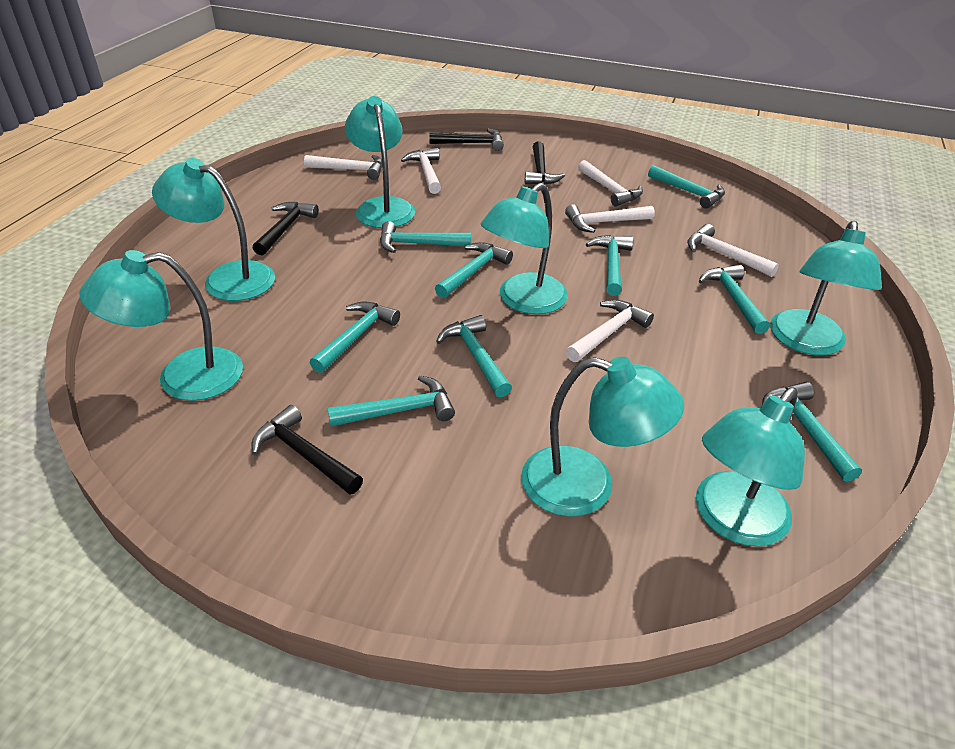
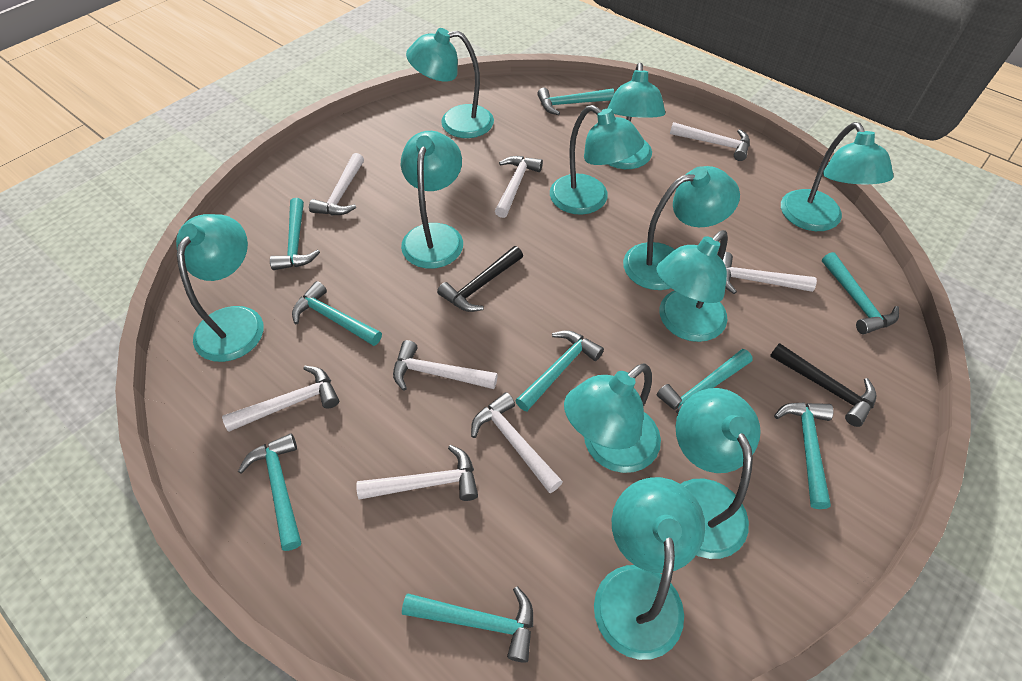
black hammer: 4 -> 2
turquoise lamp: 7 -> 11
white hammer: 6 -> 8

